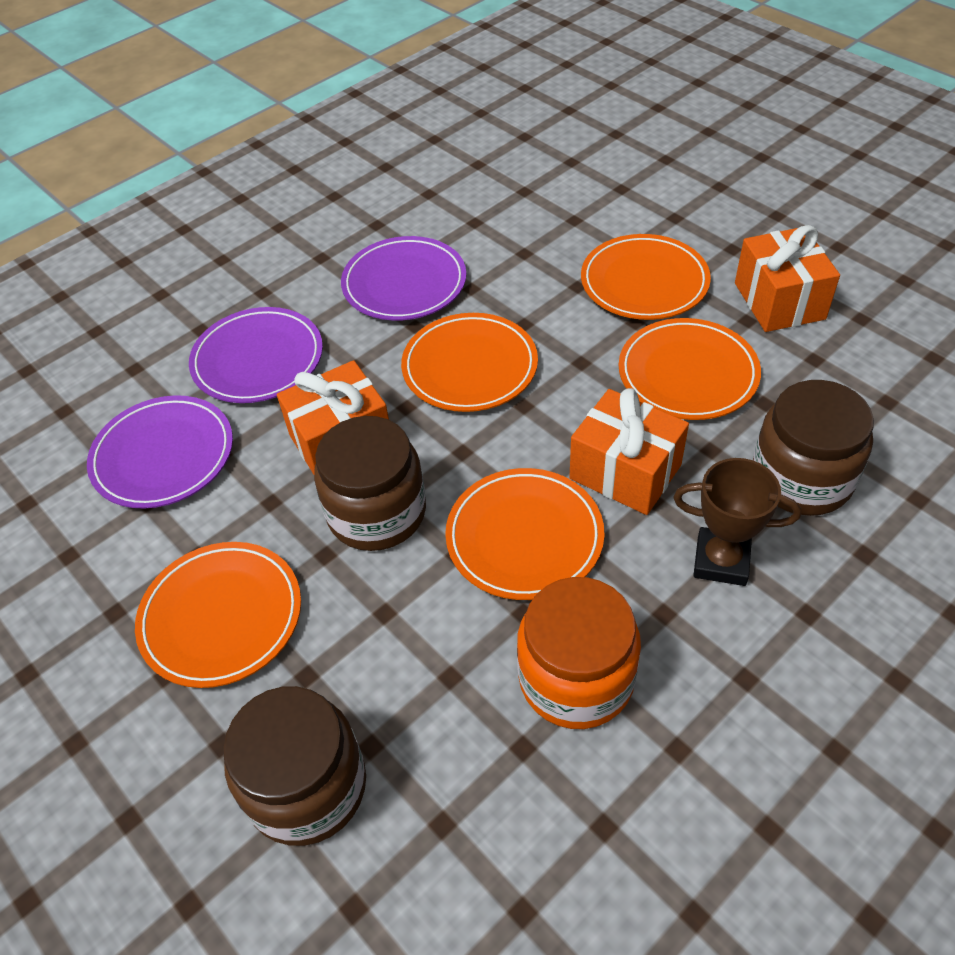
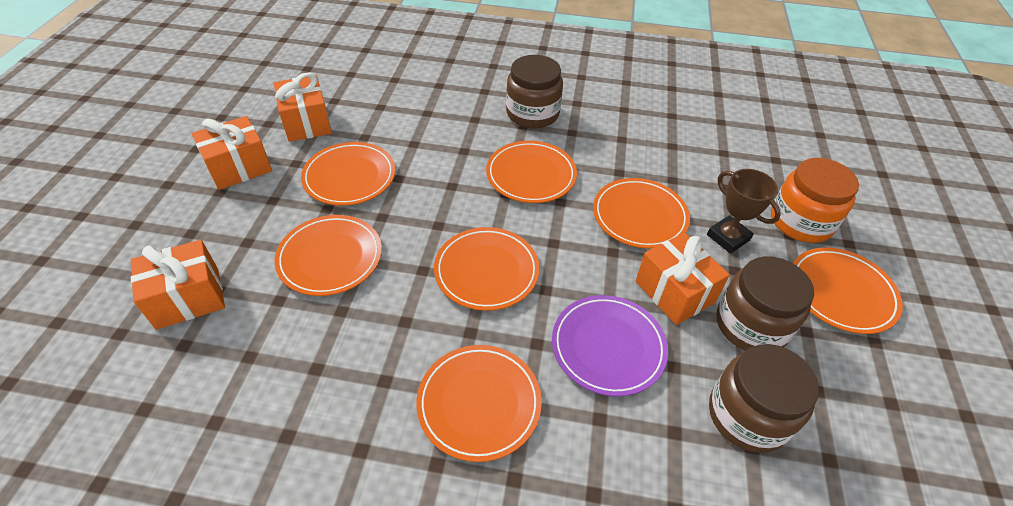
orange gift: 3 -> 4
orange plate: 5 -> 7
purple plate: 3 -> 1

